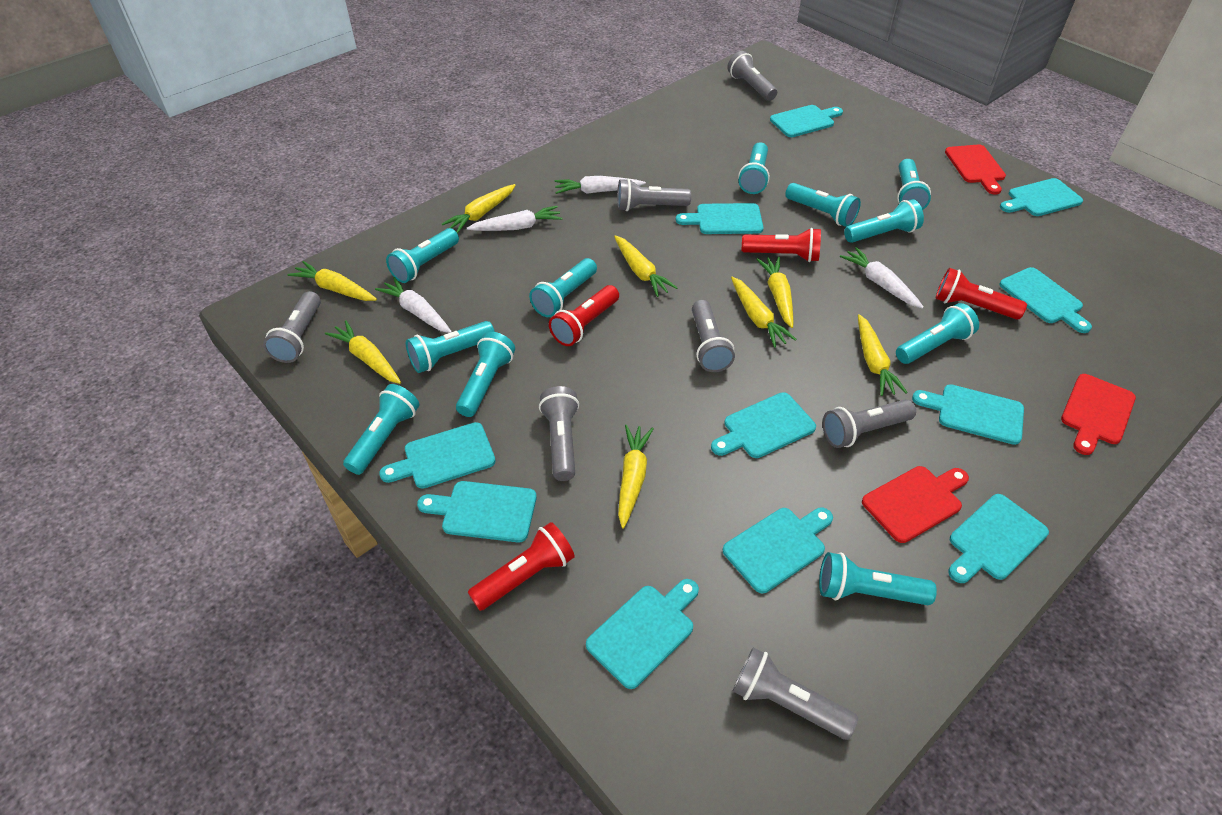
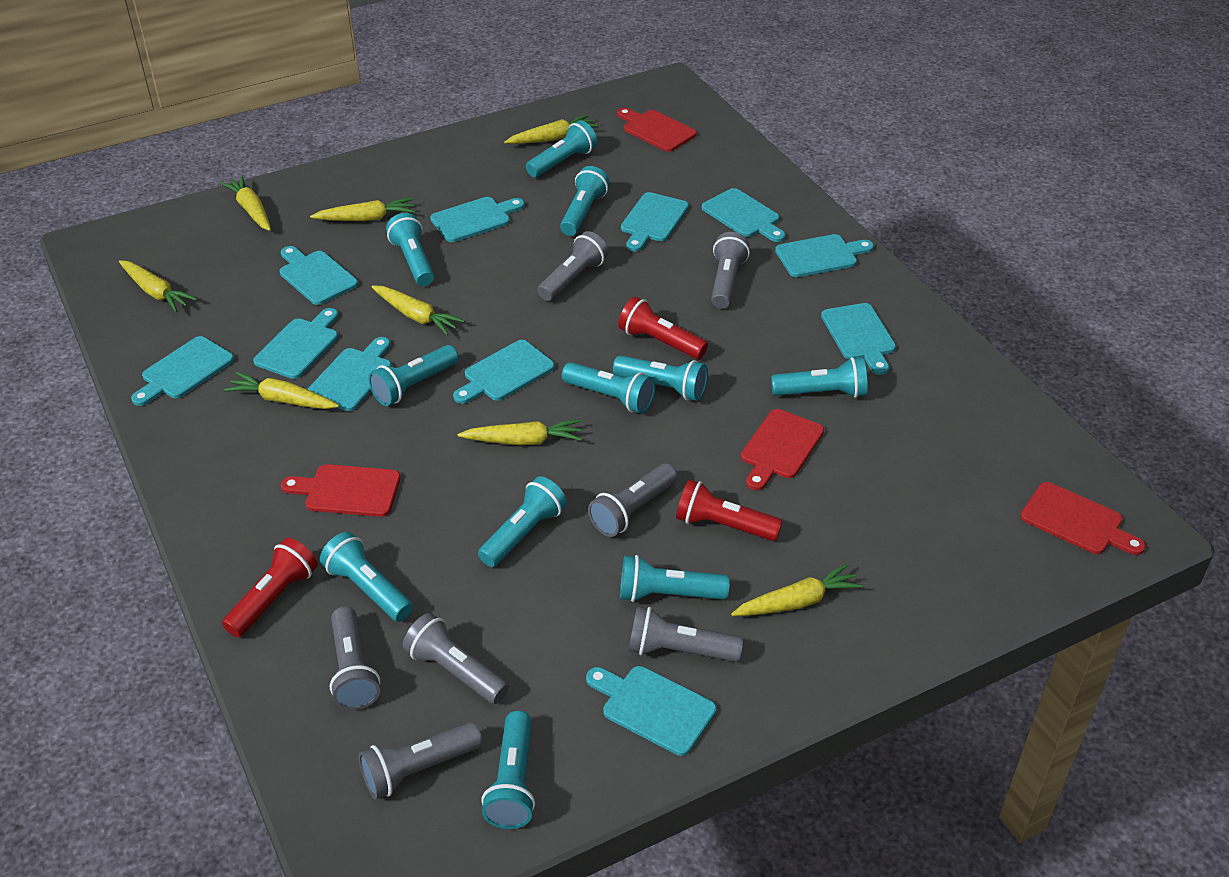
red cutting board: 3 -> 4
red flashlight: 4 -> 3
white carrot: 4 -> 0

